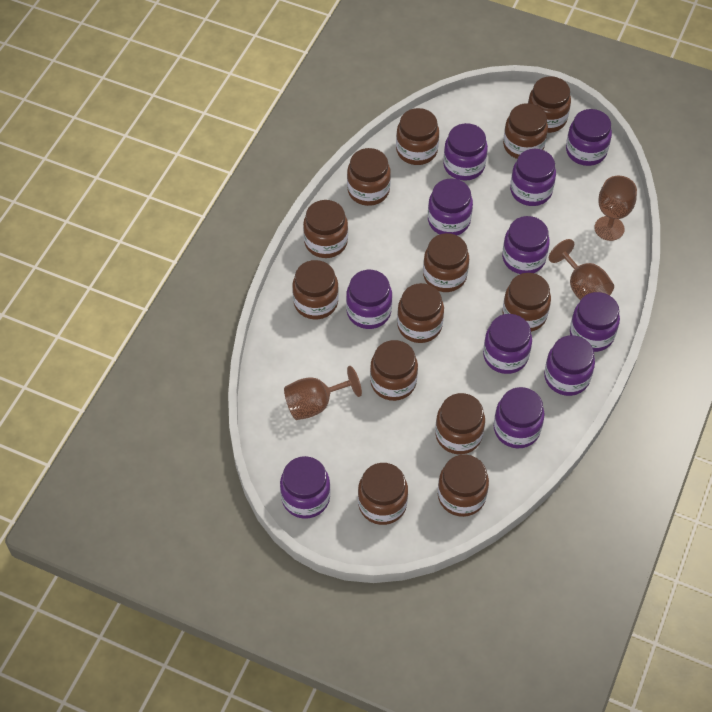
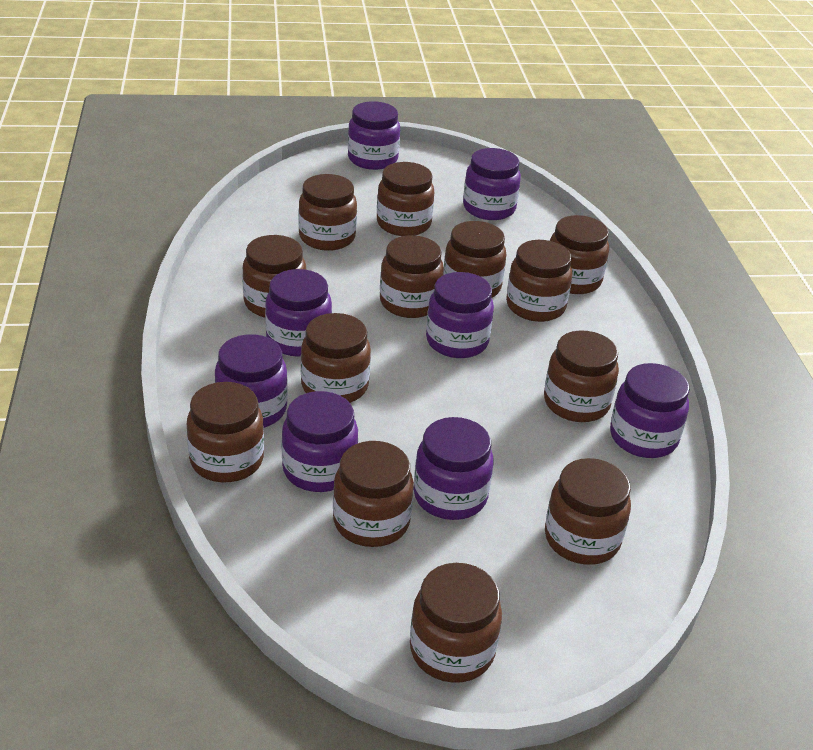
brown goblet: 3 -> 0
purple jar: 11 -> 8

